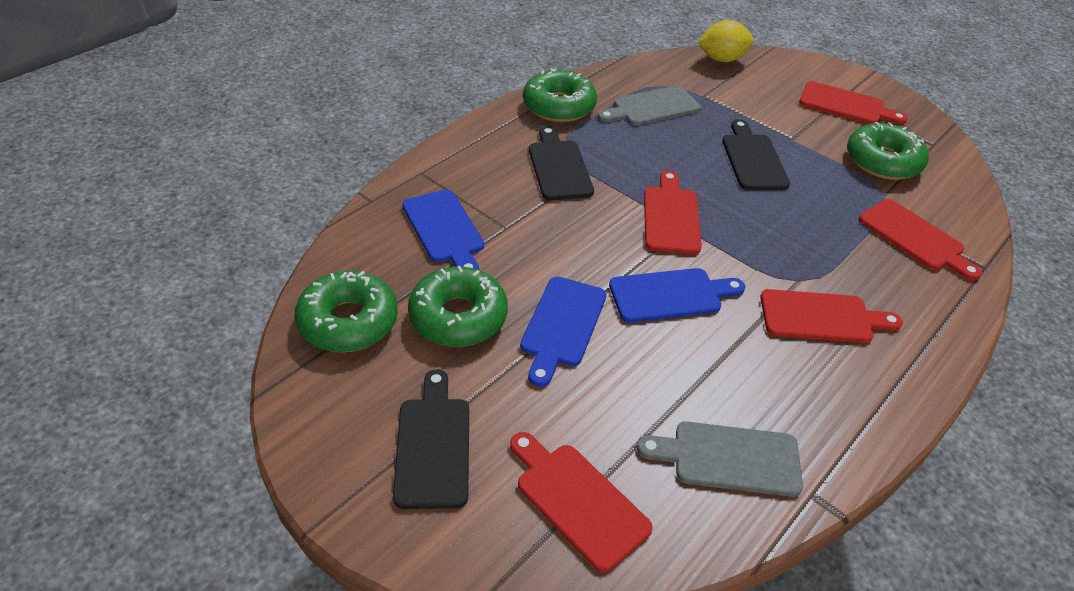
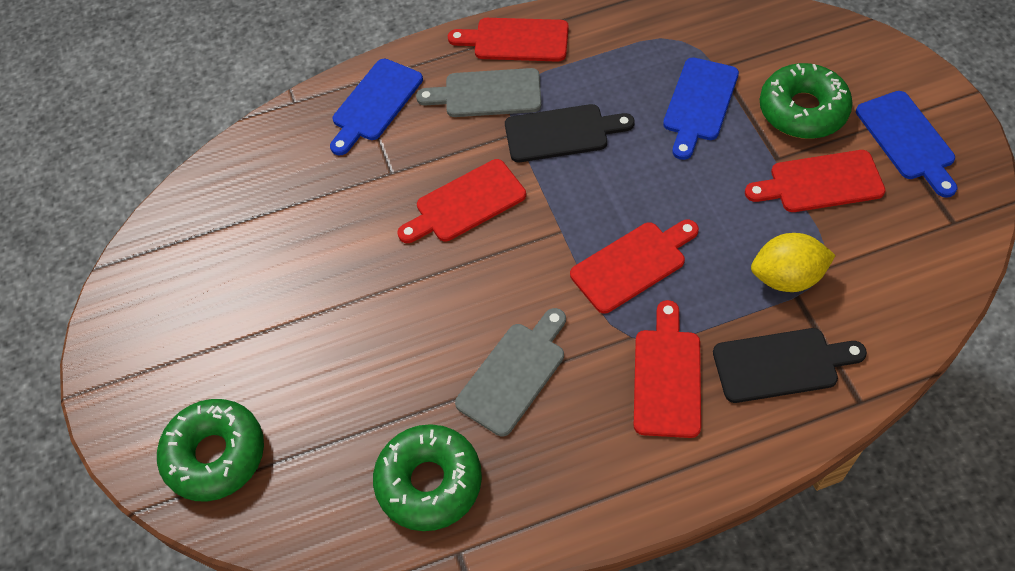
black cutting board: 3 -> 2
green donut: 4 -> 3

